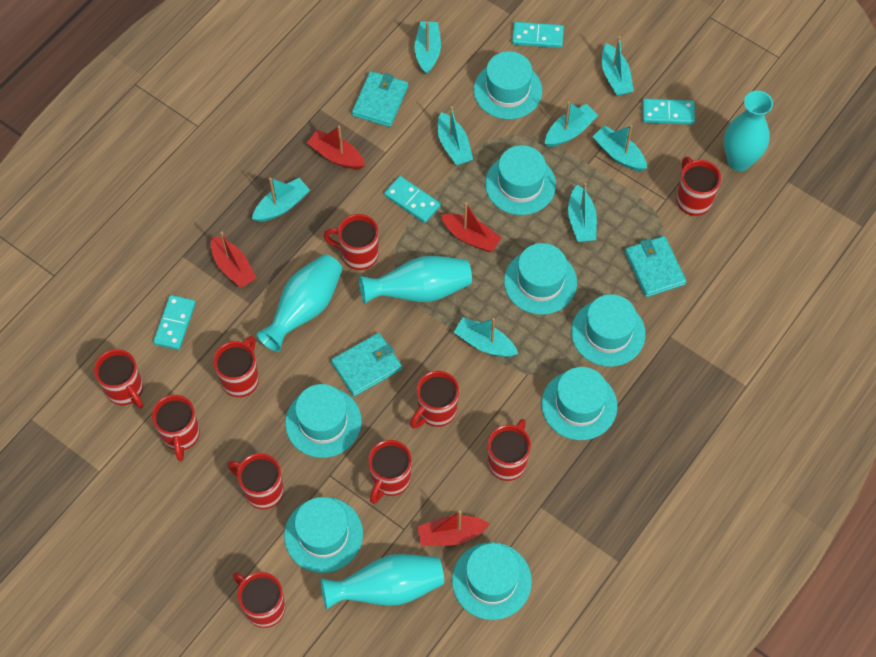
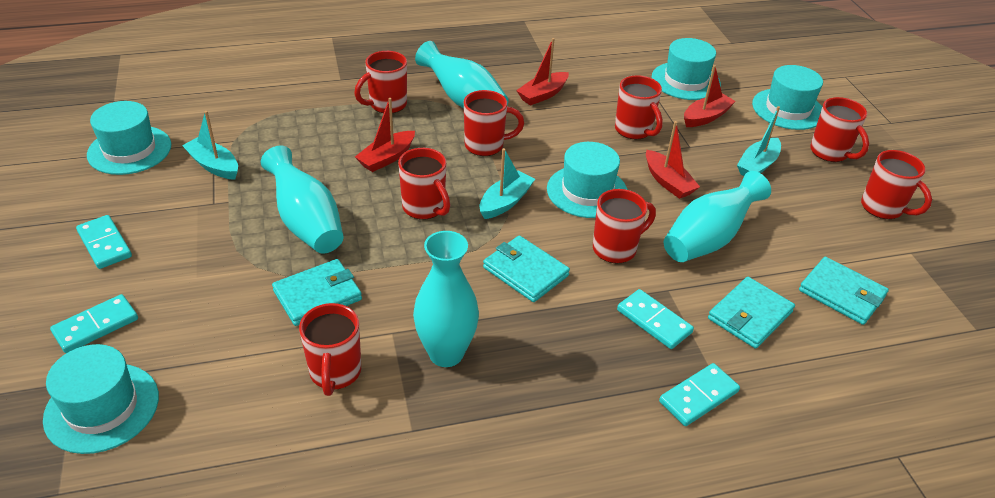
red mug: 10 -> 8
turquoise boat: 8 -> 3
turquoise hat: 8 -> 5
turquoise wallet: 3 -> 4

